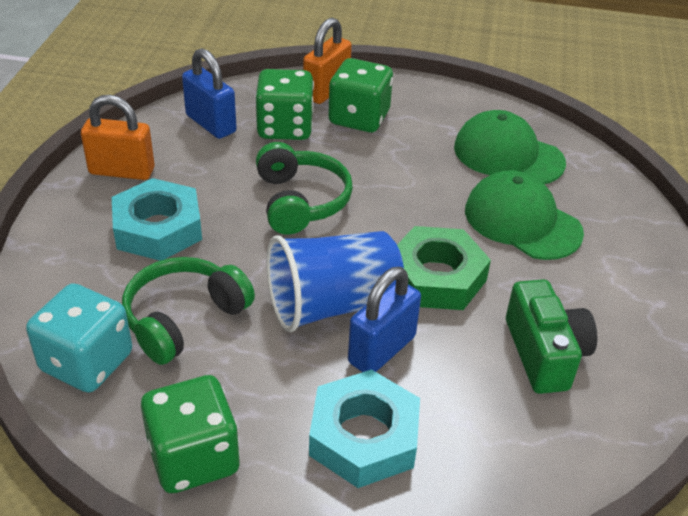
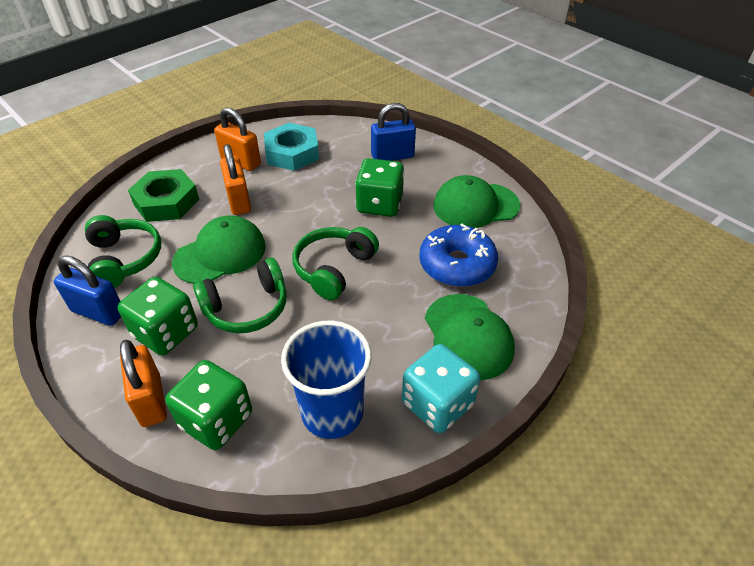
blue donut: 0 -> 1
green camera: 1 -> 0
green cap: 2 -> 3
green headphones: 2 -> 3
orange padlock: 2 -> 3
turquoise nut: 2 -> 1

